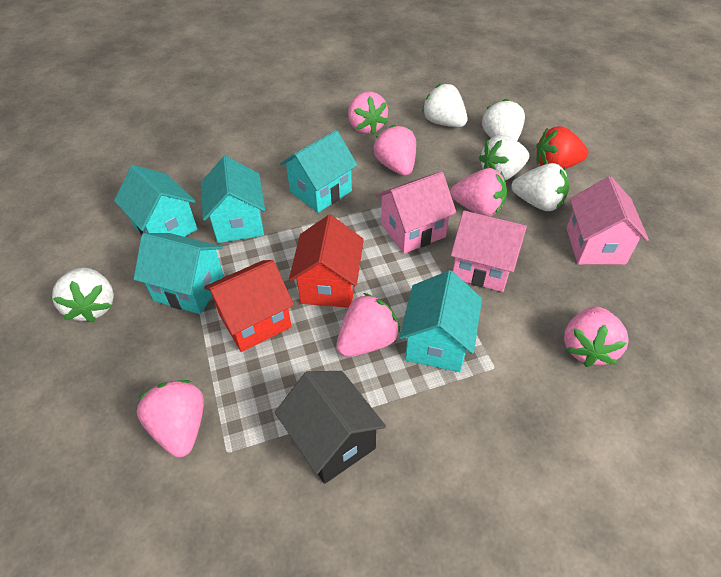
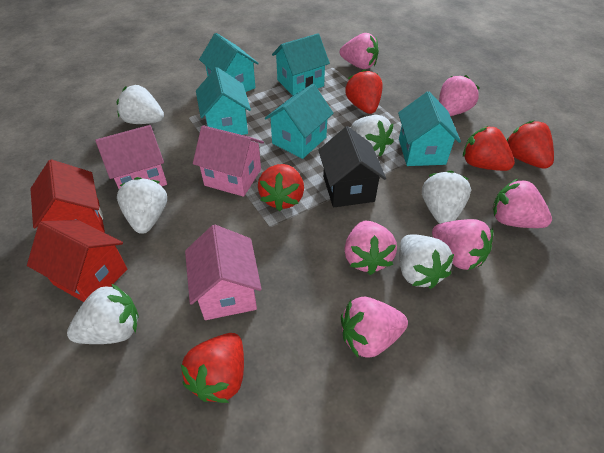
red strawberry: 1 -> 5
white strawberry: 5 -> 6

